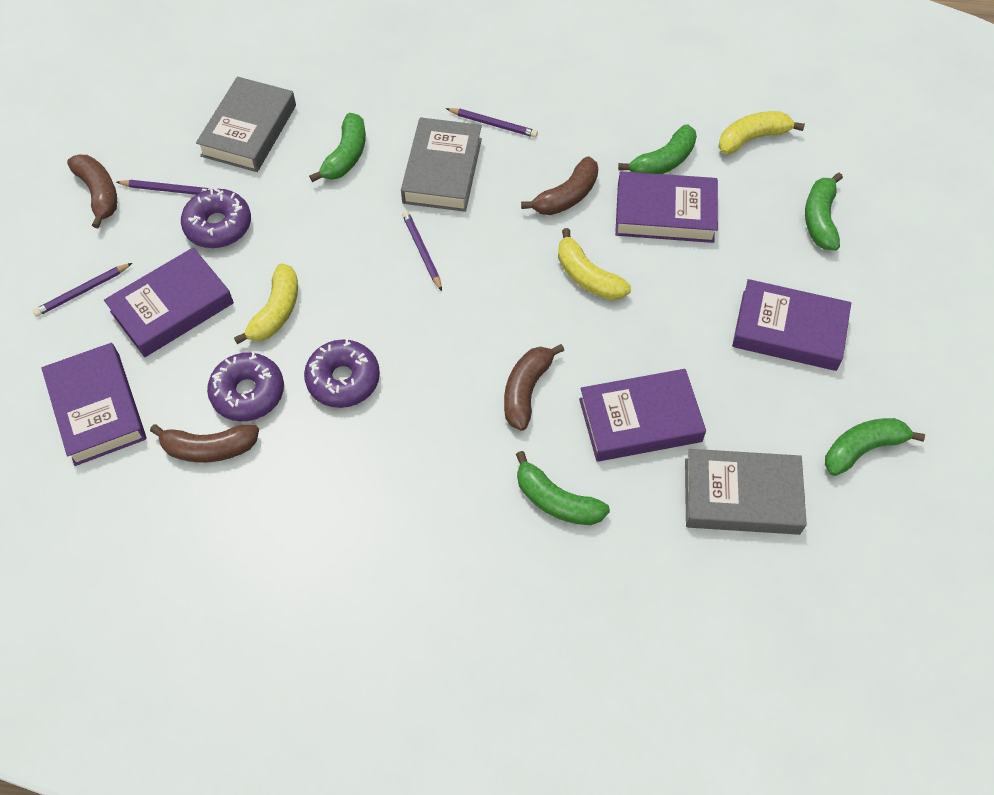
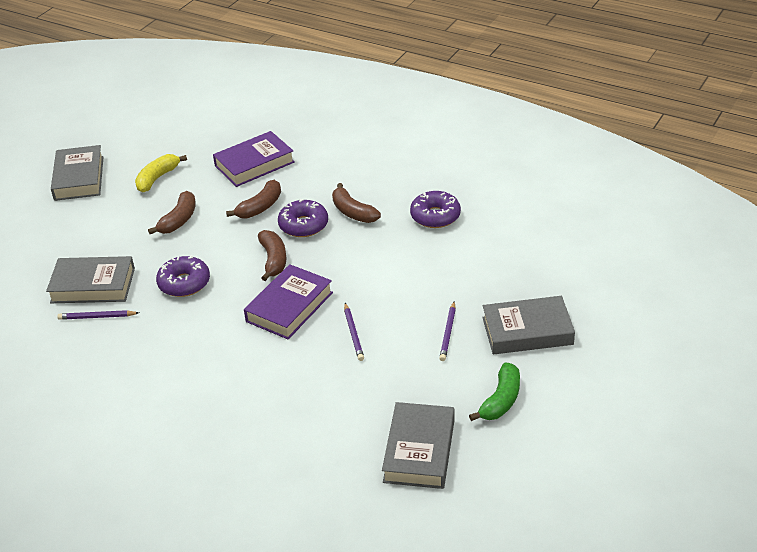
green banana: 5 -> 1
grey book: 3 -> 4
purple book: 5 -> 2
purple pencil: 4 -> 3
yellow banana: 3 -> 1

